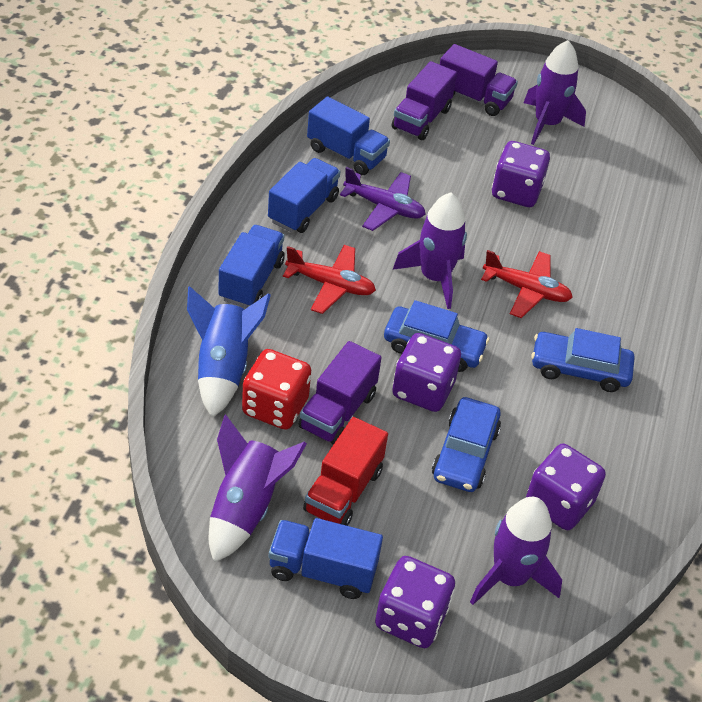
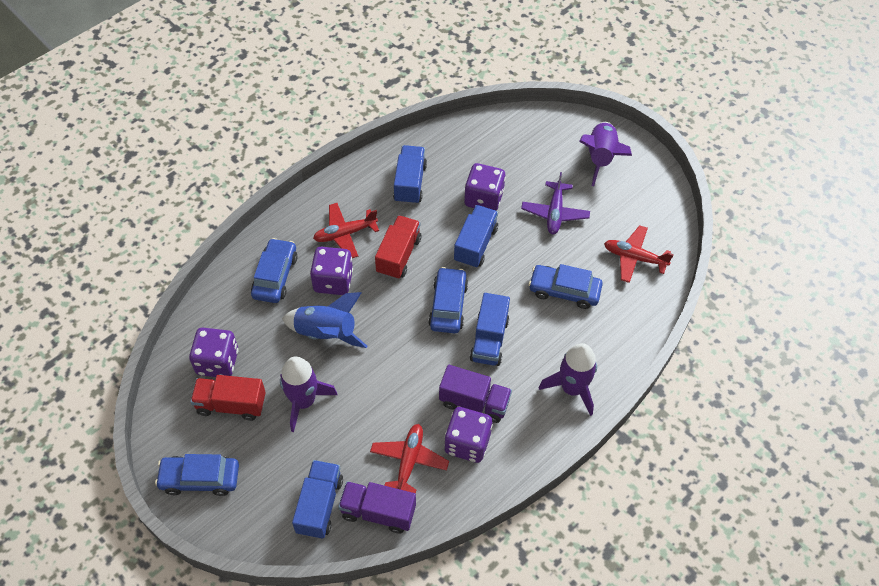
blue car: 3 -> 4
purple rocket: 4 -> 3
purple truck: 3 -> 2
red dice: 1 -> 0
red plane: 2 -> 3
red truck: 1 -> 2

